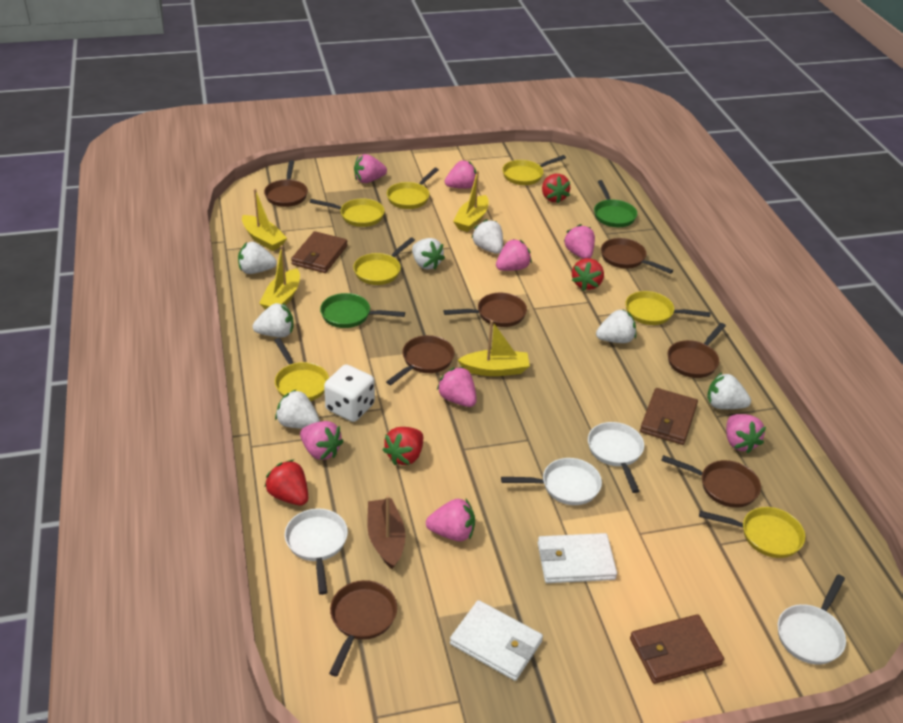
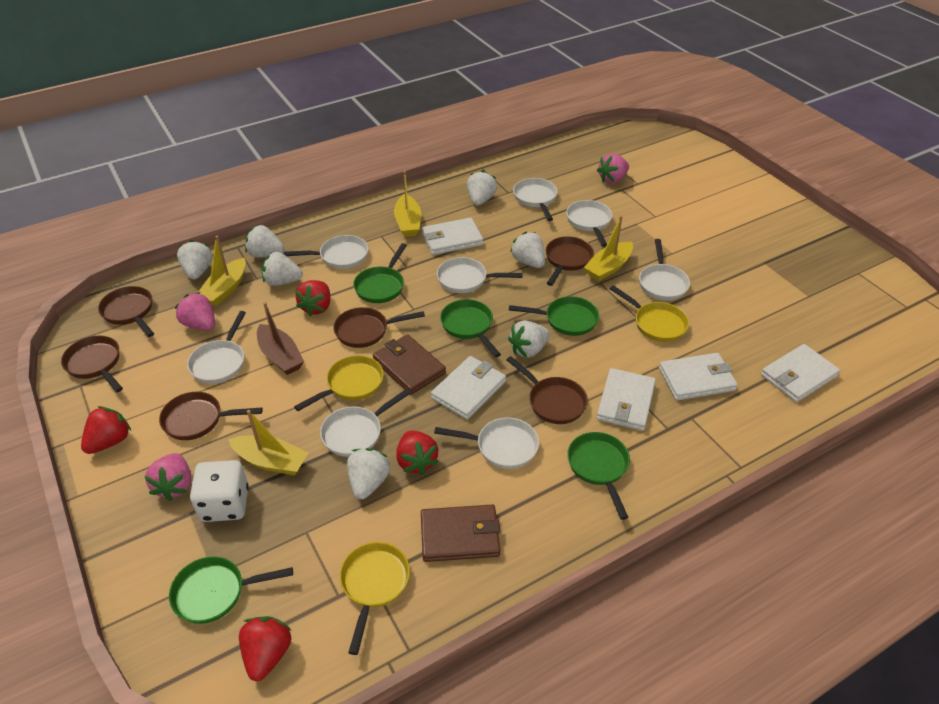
brown pan: 7 -> 6
brown wallet: 3 -> 2
green pan: 2 -> 5
pink strawberry: 8 -> 3
white pan: 4 -> 8
white wallet: 2 -> 5
yellow pan: 7 -> 3

